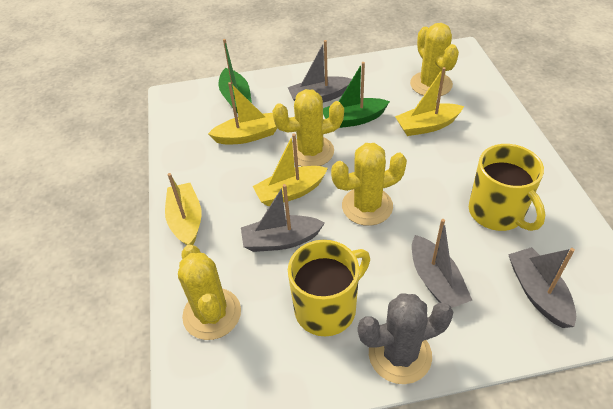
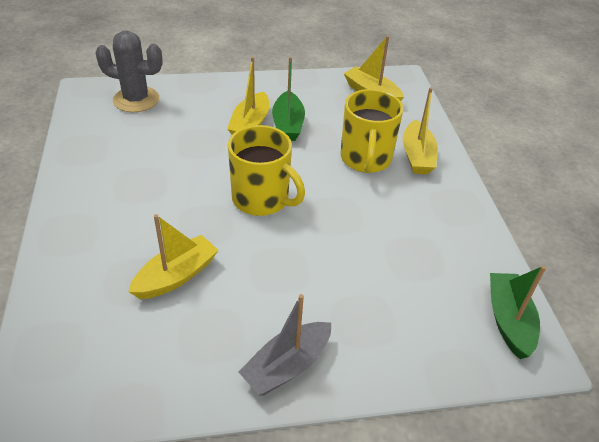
grey boat: 4 -> 1
yellow cactus: 4 -> 0

